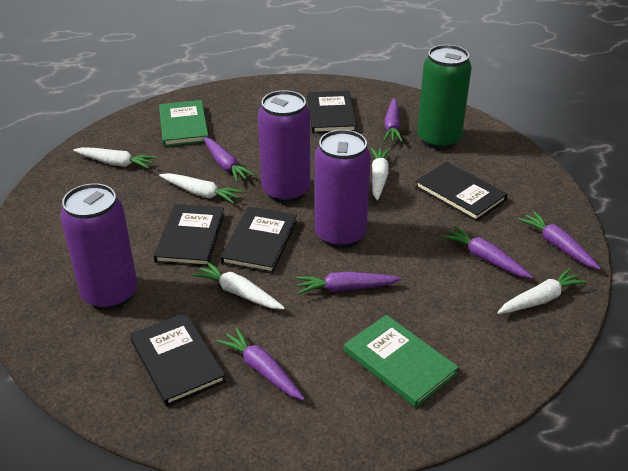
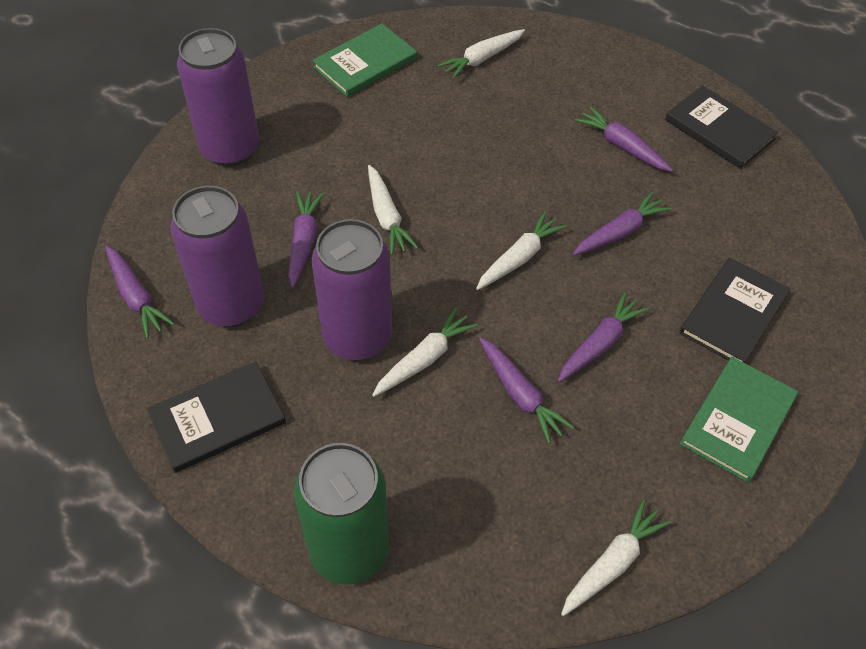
black book: 5 -> 3

